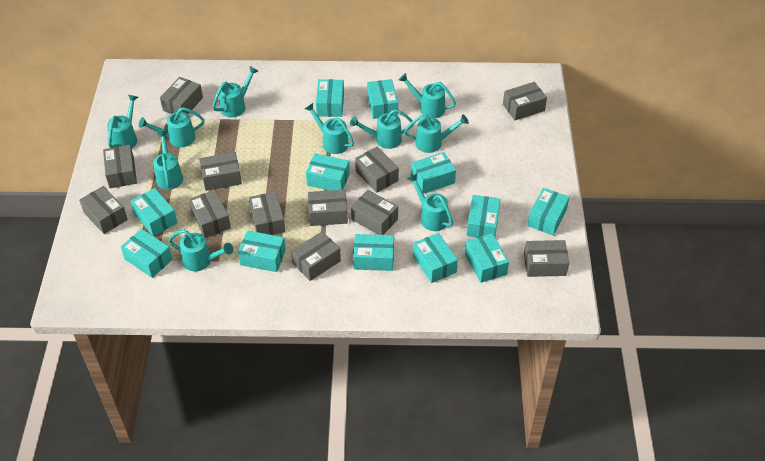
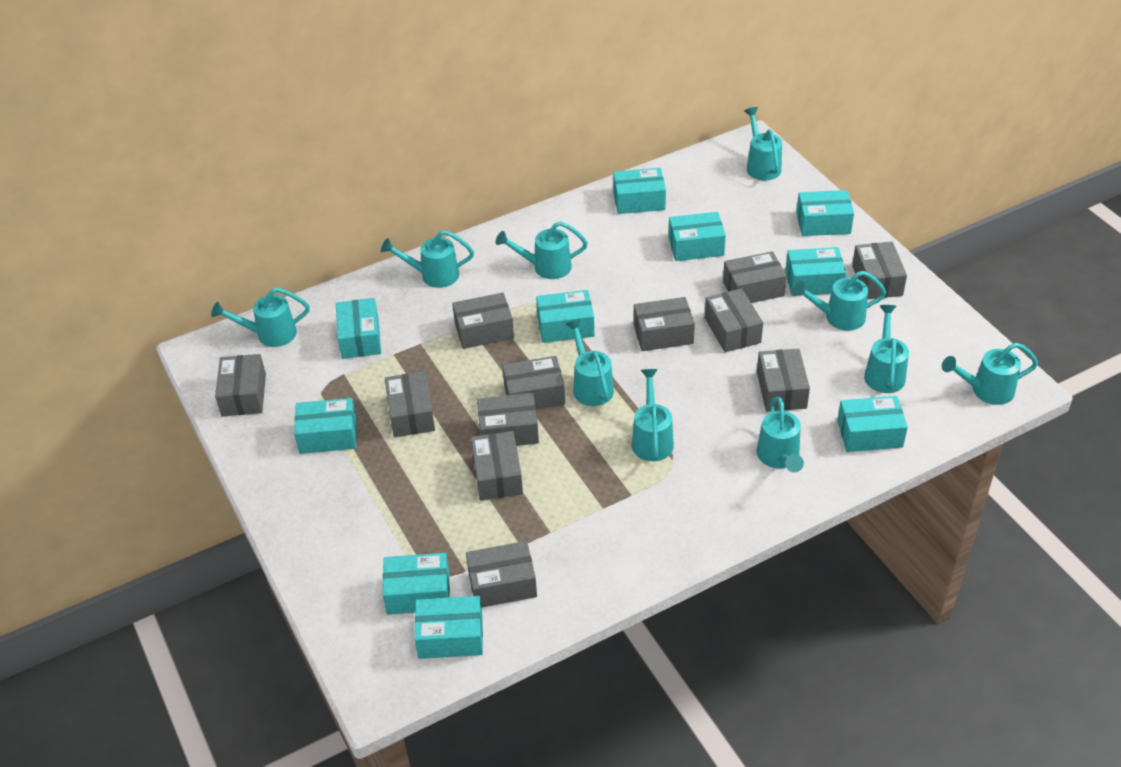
turquoise box: 12 -> 10

